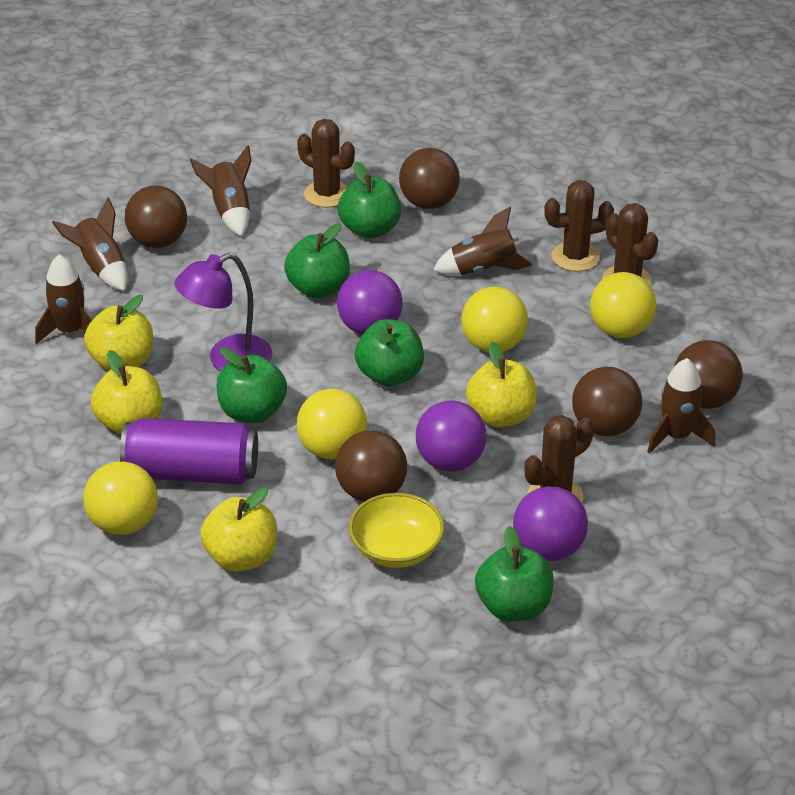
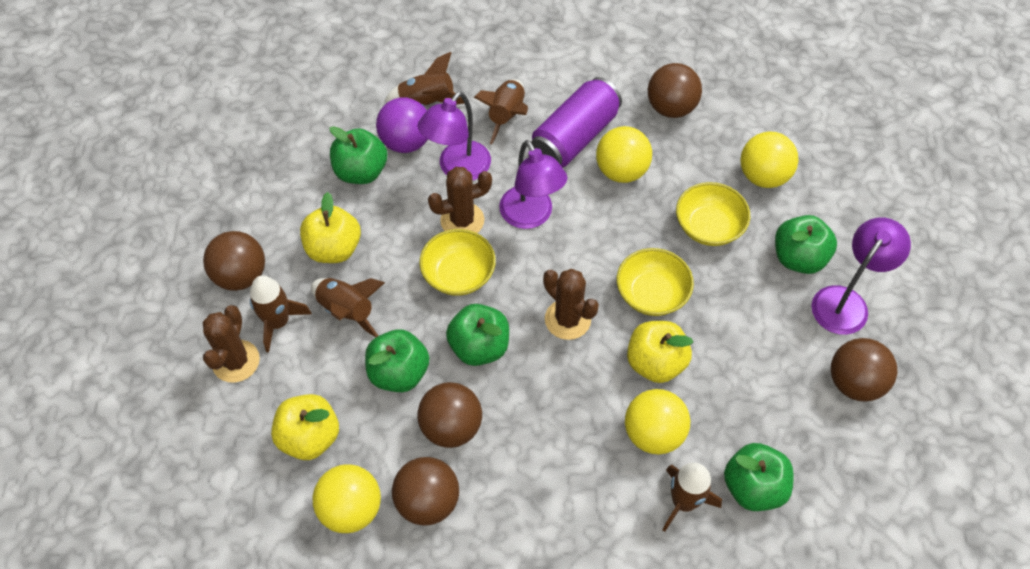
brown cactus: 4 -> 3
purple ball: 3 -> 1
purple lamp: 1 -> 3
yellow apple: 4 -> 3
yellow bowl: 1 -> 3

